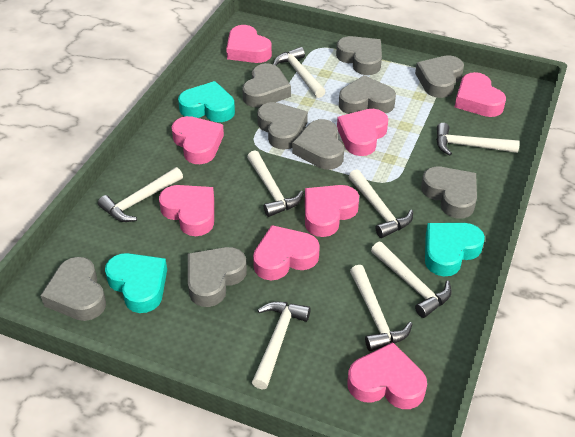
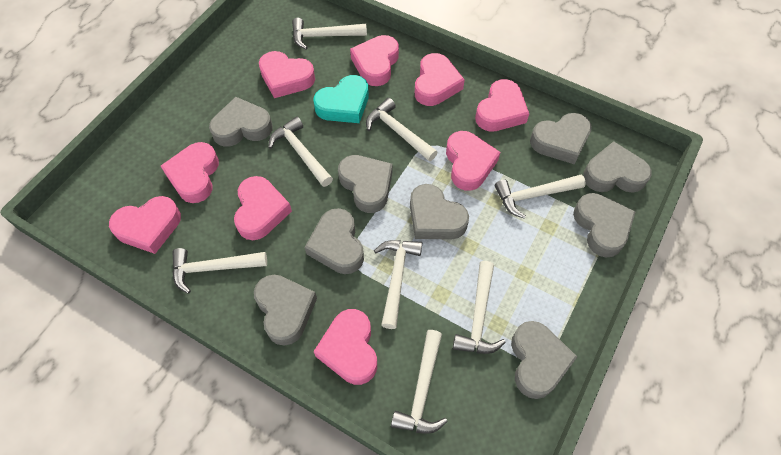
pink heart: 8 -> 9
turquoise heart: 3 -> 1

